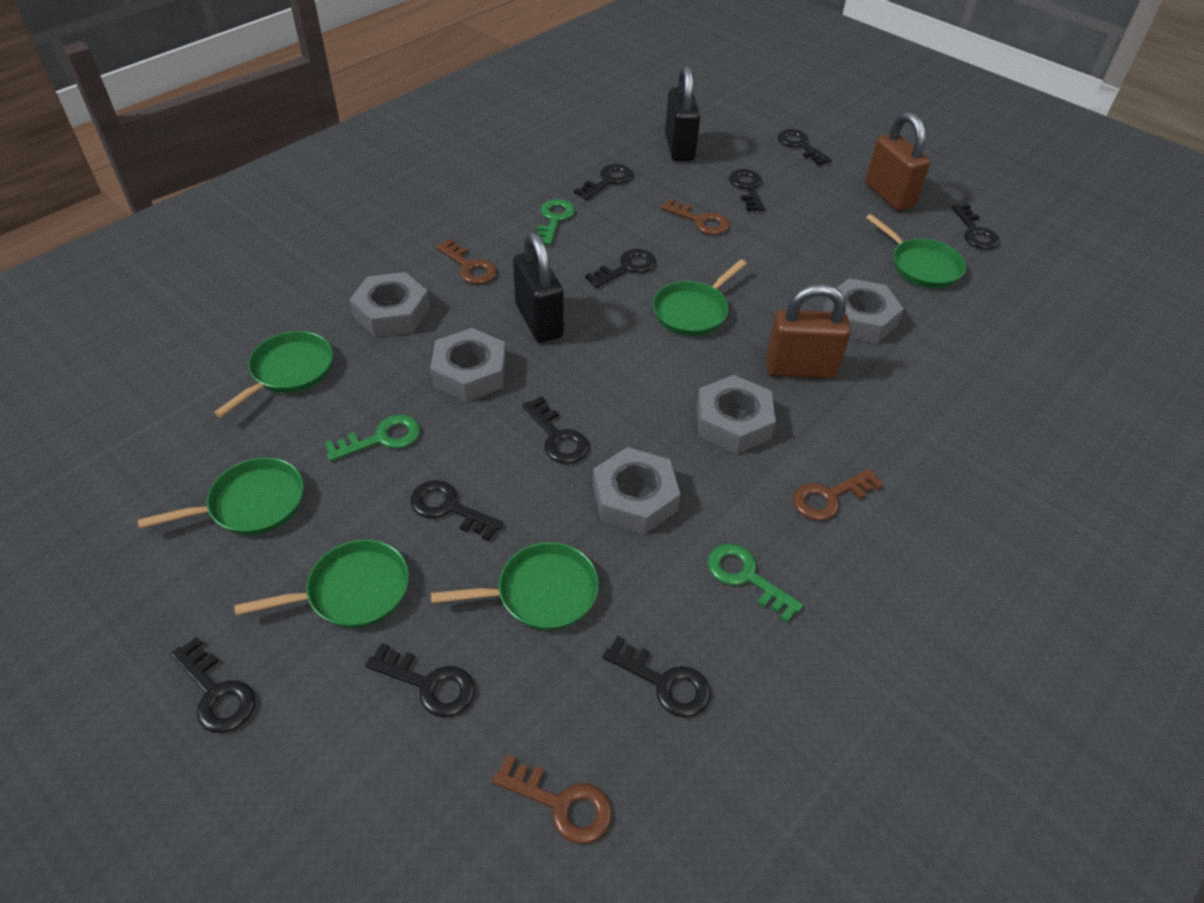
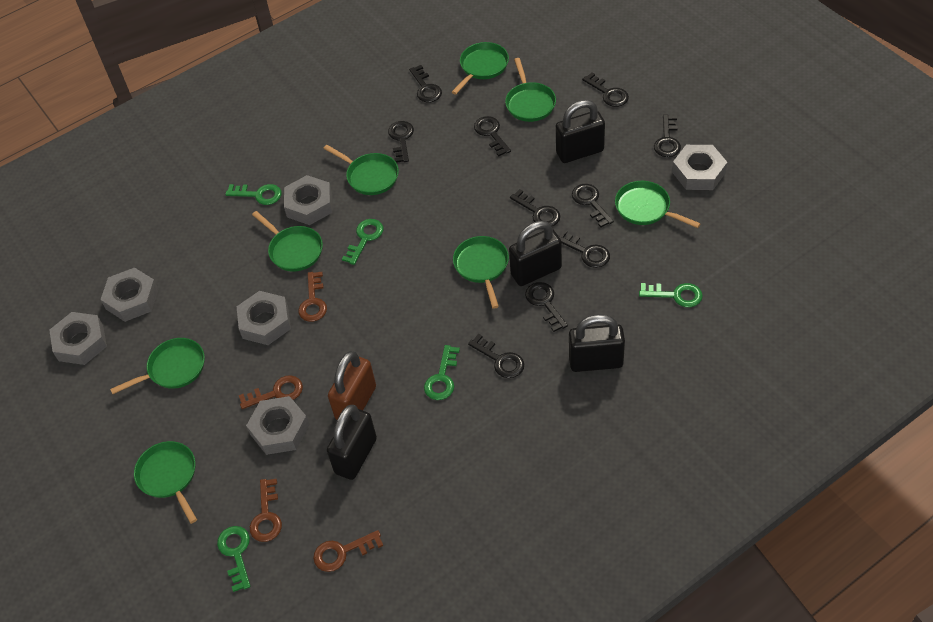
black padlock: 2 -> 4
brown padlock: 2 -> 1
green key: 3 -> 5
green pan: 6 -> 8
grey nut: 5 -> 6

